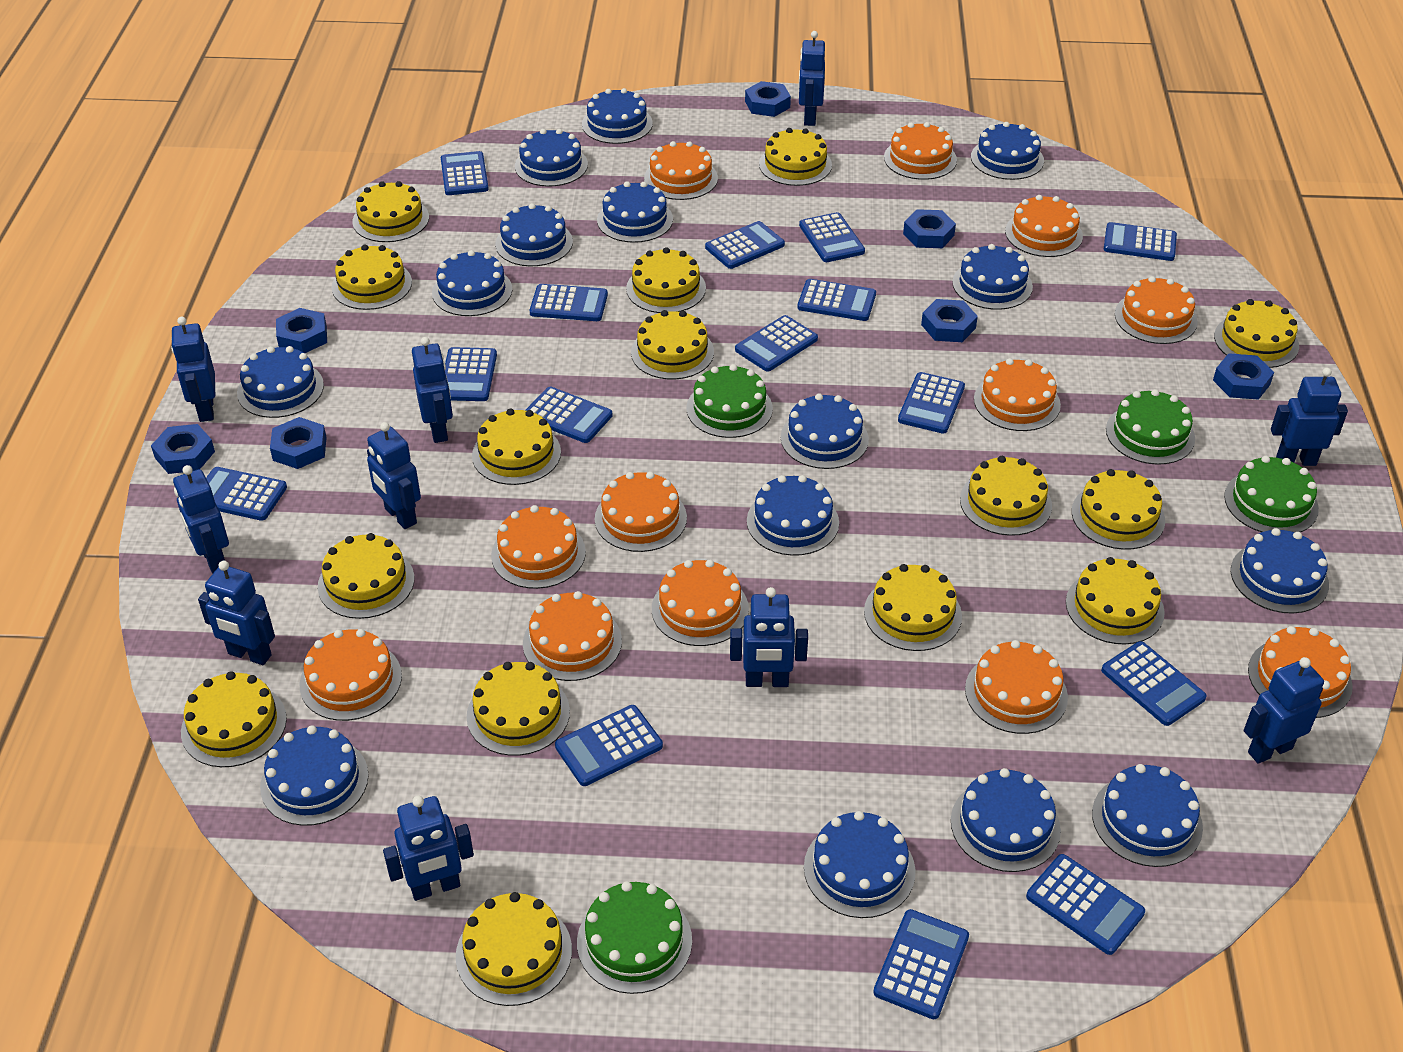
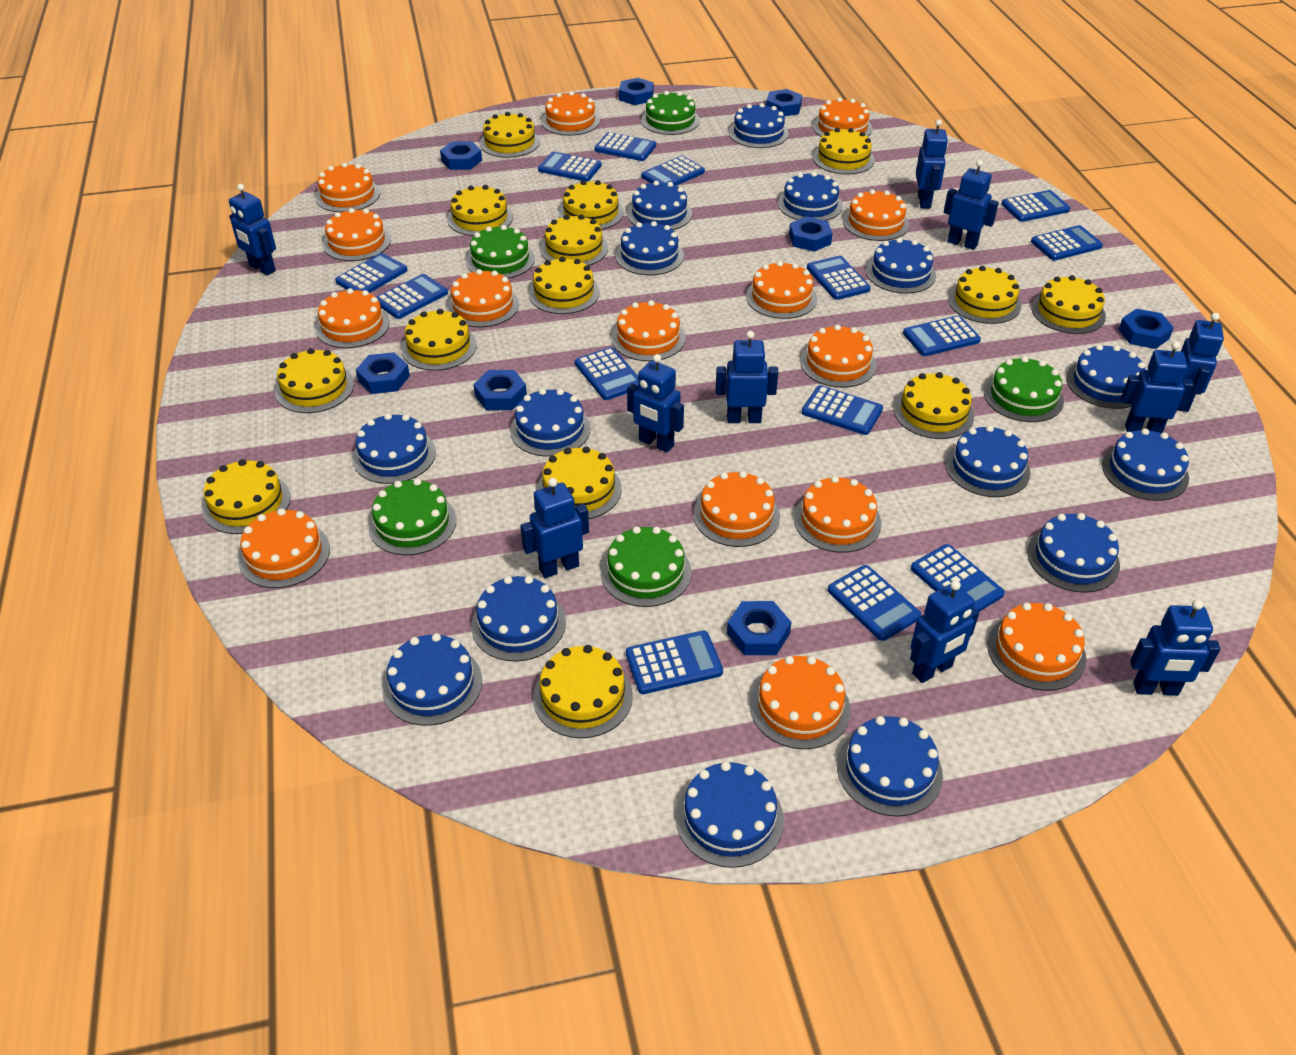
blue calculator: 15 -> 14
blue nut: 7 -> 8
green cake: 4 -> 5
orange cake: 12 -> 15
yellow cake: 15 -> 14

